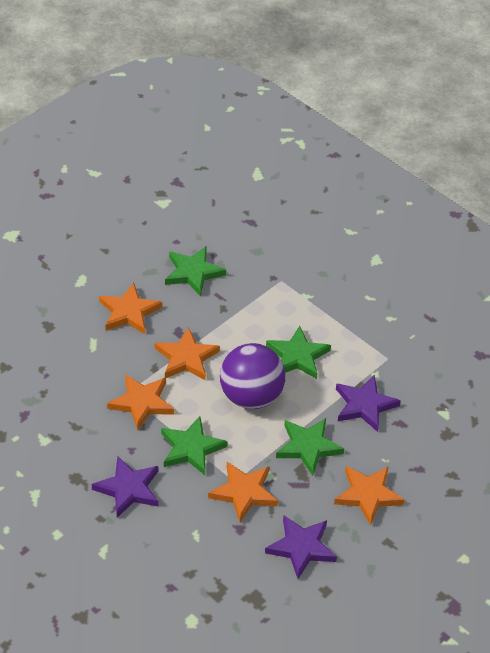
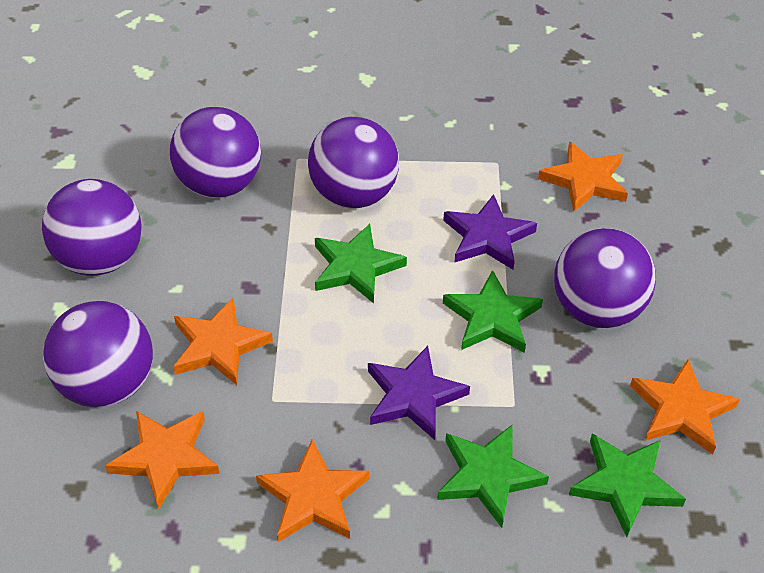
purple ball: 1 -> 5
purple star: 3 -> 2

